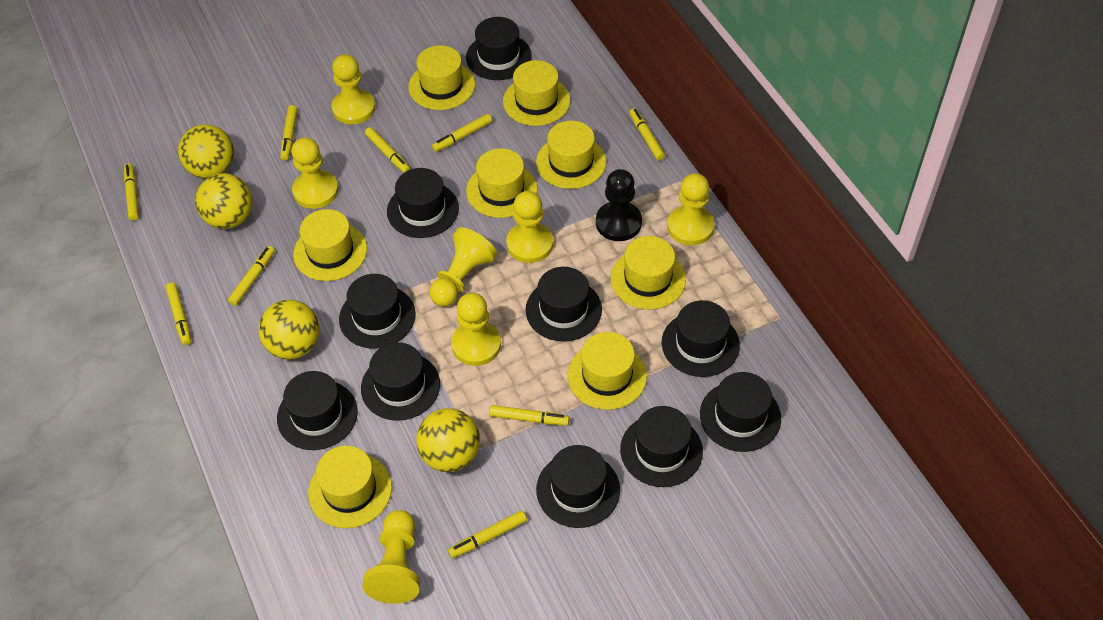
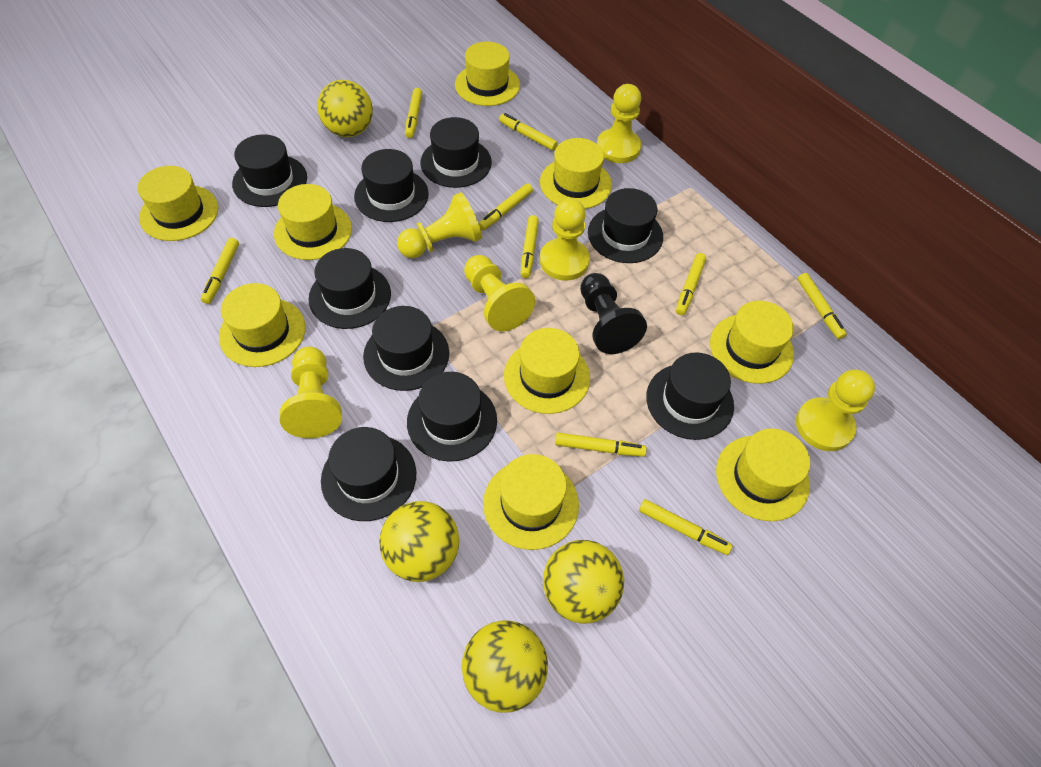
black hat: 10 -> 9
yellow hat: 8 -> 9
yellow pawn: 7 -> 6

